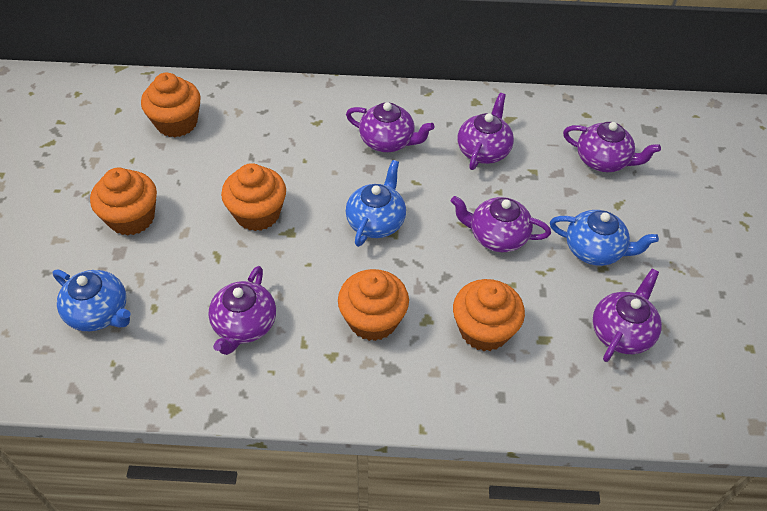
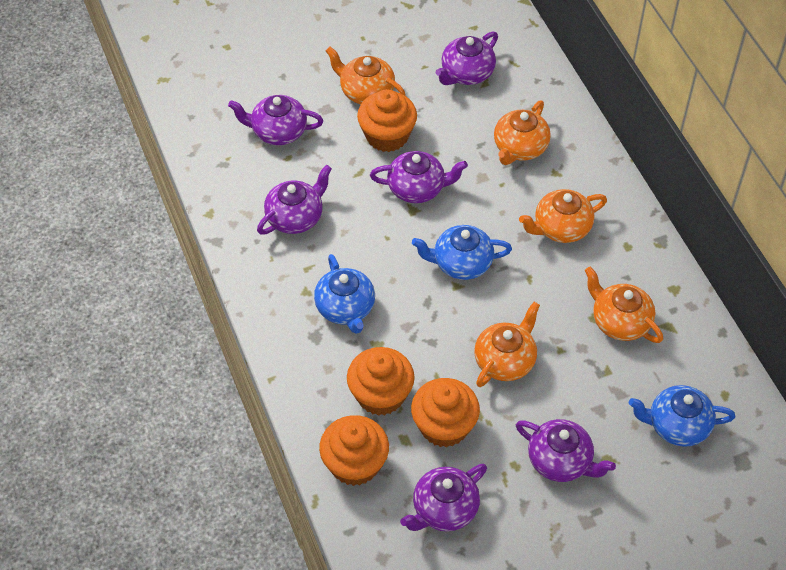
orange cupcake: 5 -> 4
orange teapot: 0 -> 5

